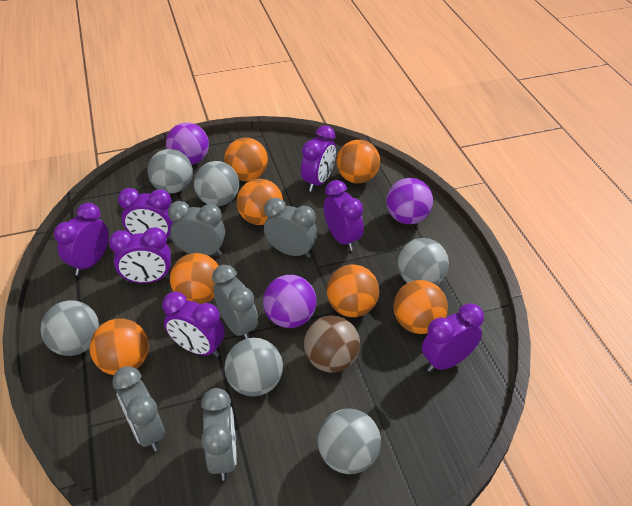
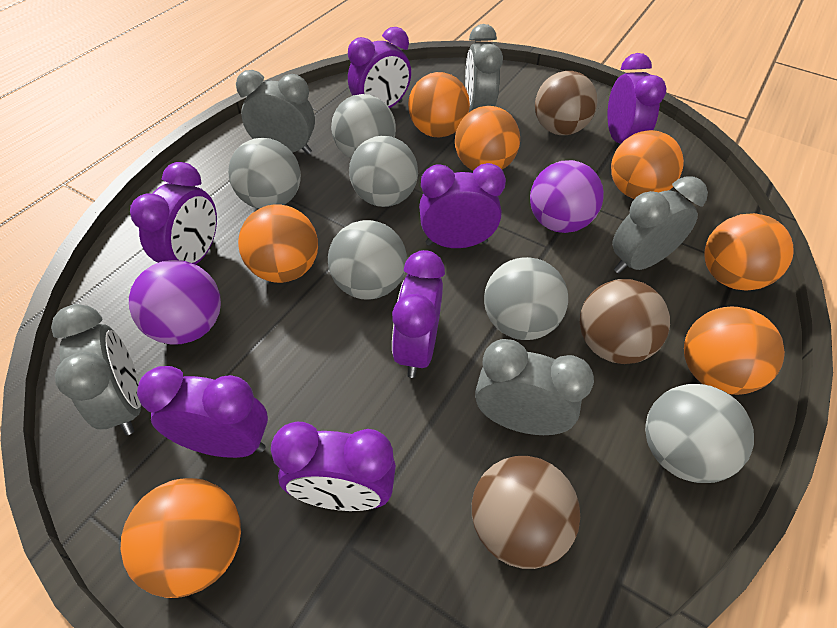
brown ball: 1 -> 3
purple ball: 3 -> 2

